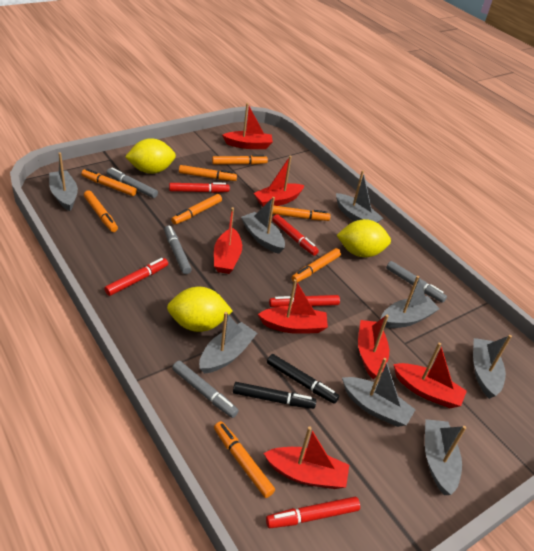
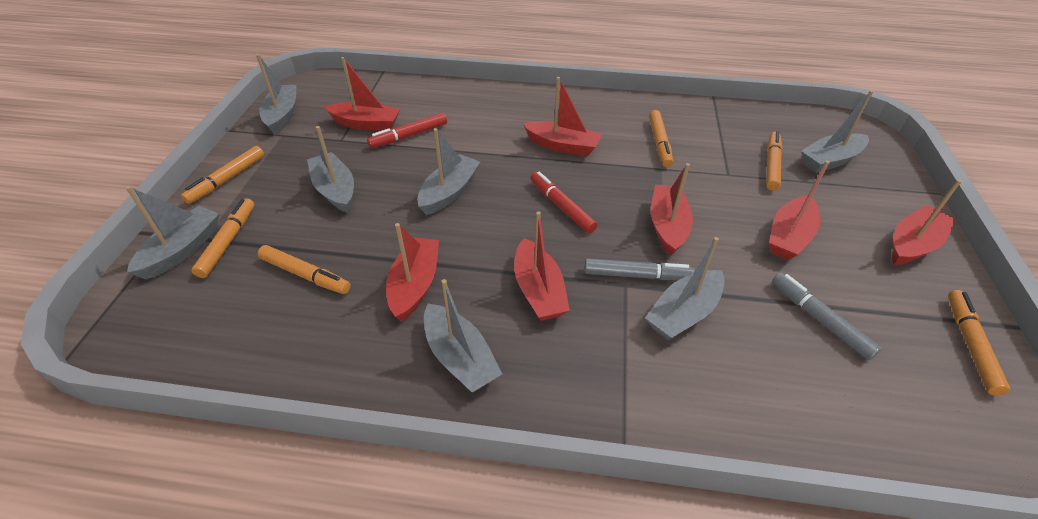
black marker: 2 -> 0
grey boat: 8 -> 7
grey marker: 4 -> 2
orange marker: 8 -> 6
red marker: 5 -> 2
yellow lemon: 3 -> 0

